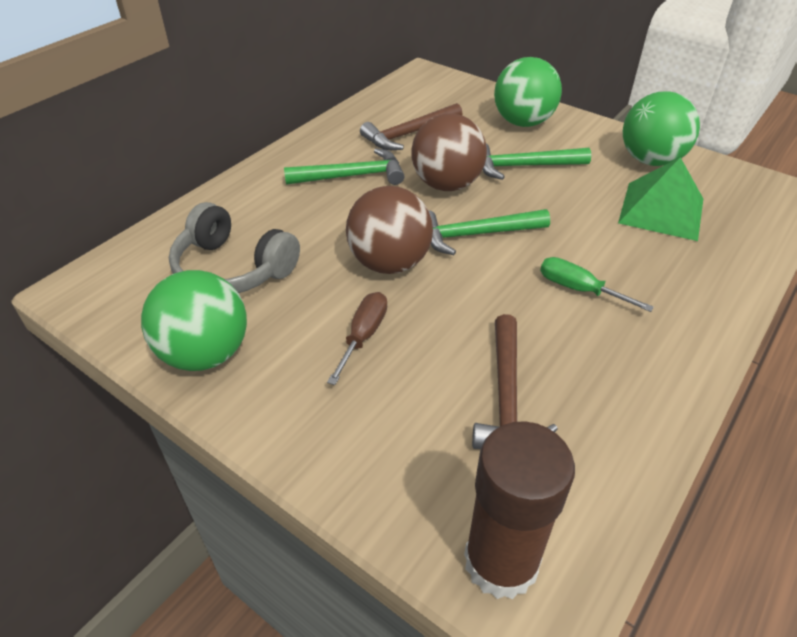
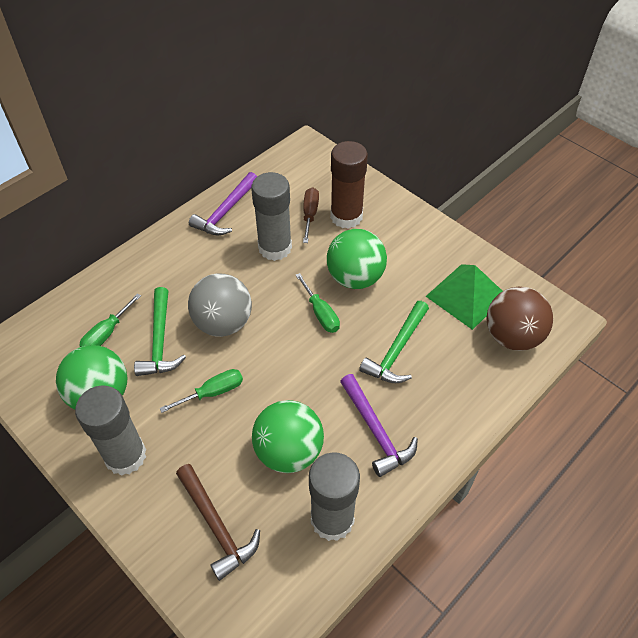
brown ball: 2 -> 1
brown hammer: 2 -> 1
green hammer: 3 -> 2
green screwdriver: 1 -> 3
grey ball: 0 -> 1
grey glue stick: 0 -> 3
grey headphones: 1 -> 0
purple hammer: 0 -> 2

